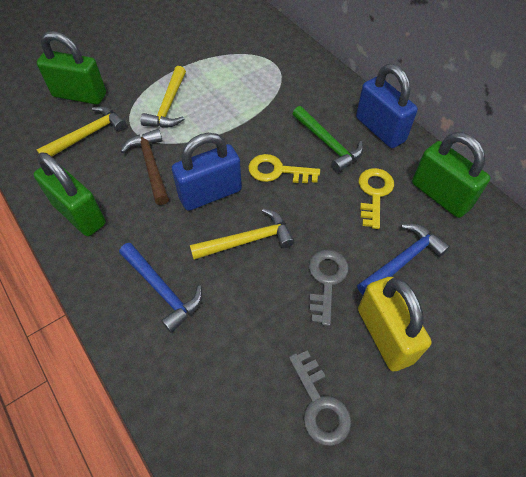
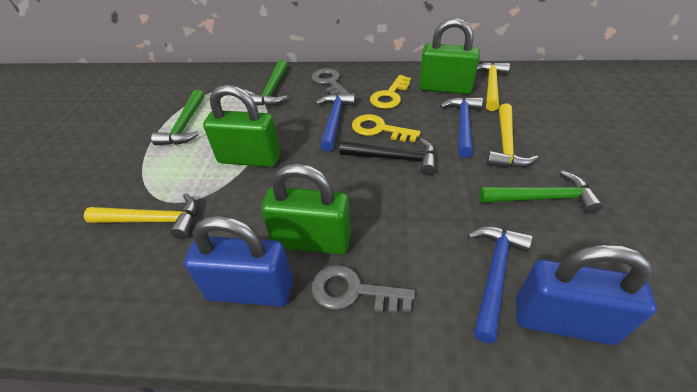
black hammer: 0 -> 1
blue hammer: 2 -> 3
brown hammer: 1 -> 0
green hammer: 1 -> 3
yellow padlock: 1 -> 0

